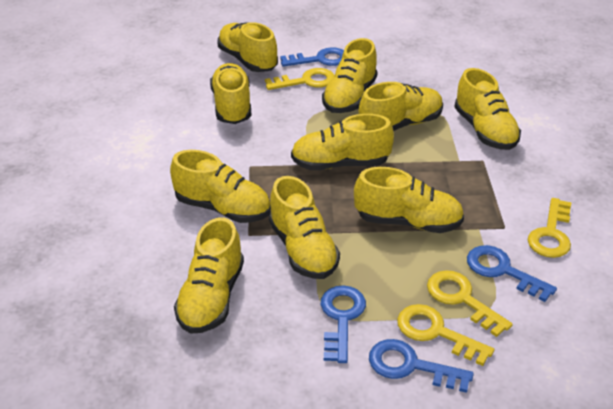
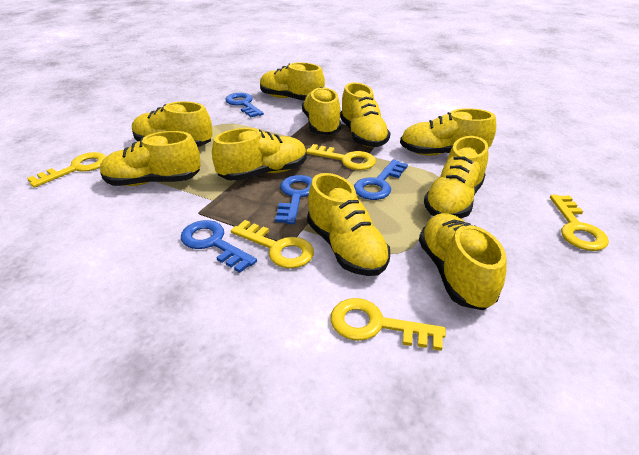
yellow key: 4 -> 5

